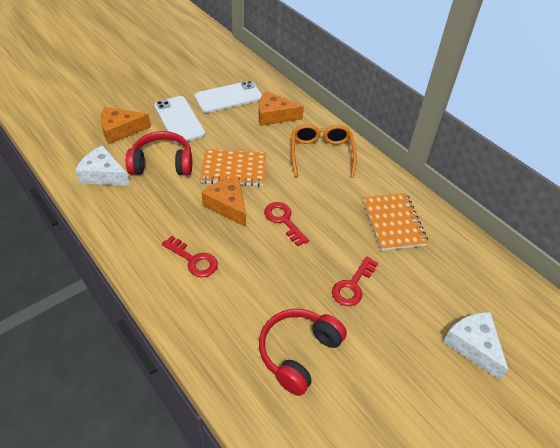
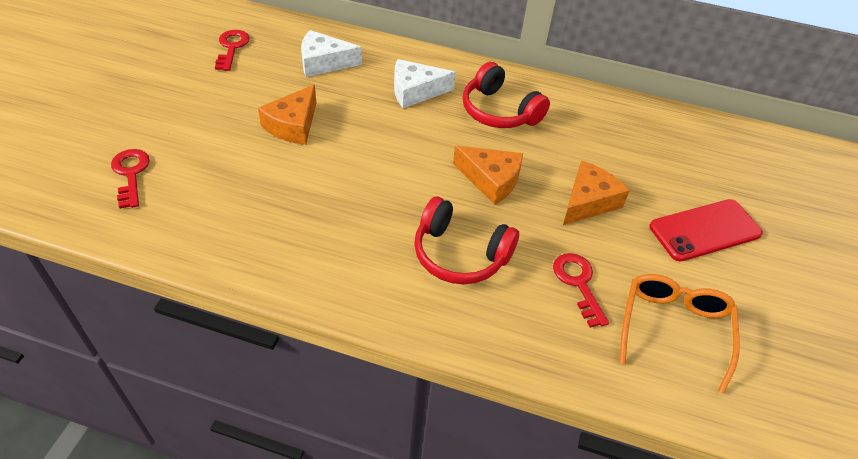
orange notebook: 2 -> 0
red phone: 0 -> 1
white phone: 2 -> 0

